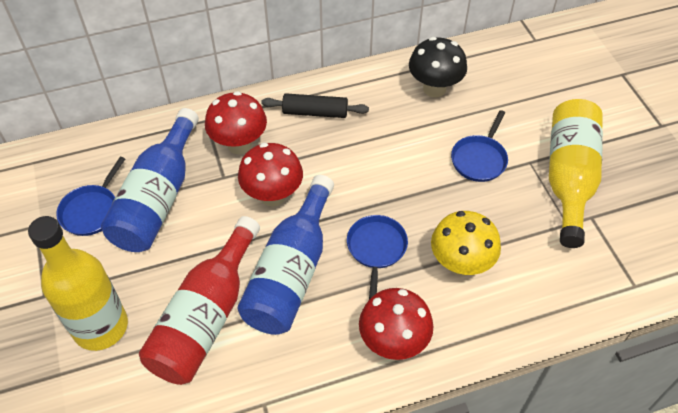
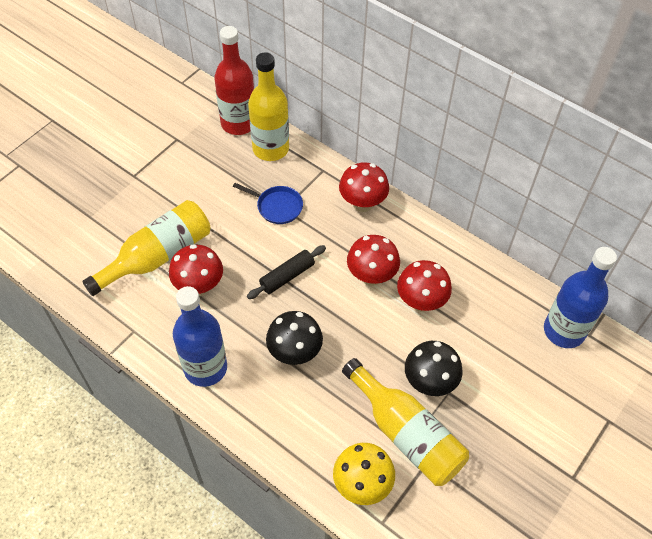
black mushroom: 1 -> 2
blue pan: 3 -> 1
red mushroom: 3 -> 4
yellow bottle: 2 -> 3

